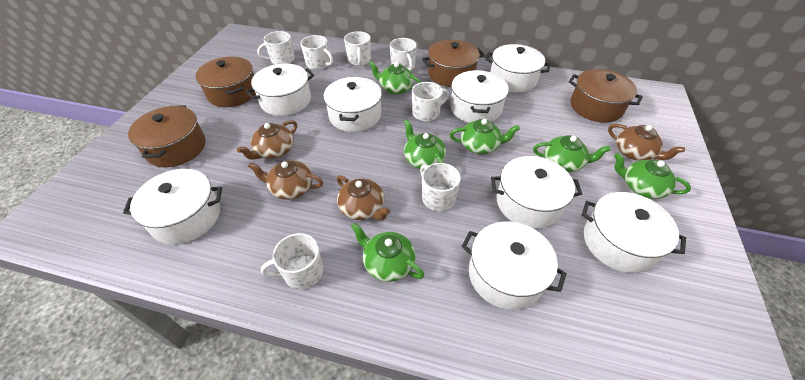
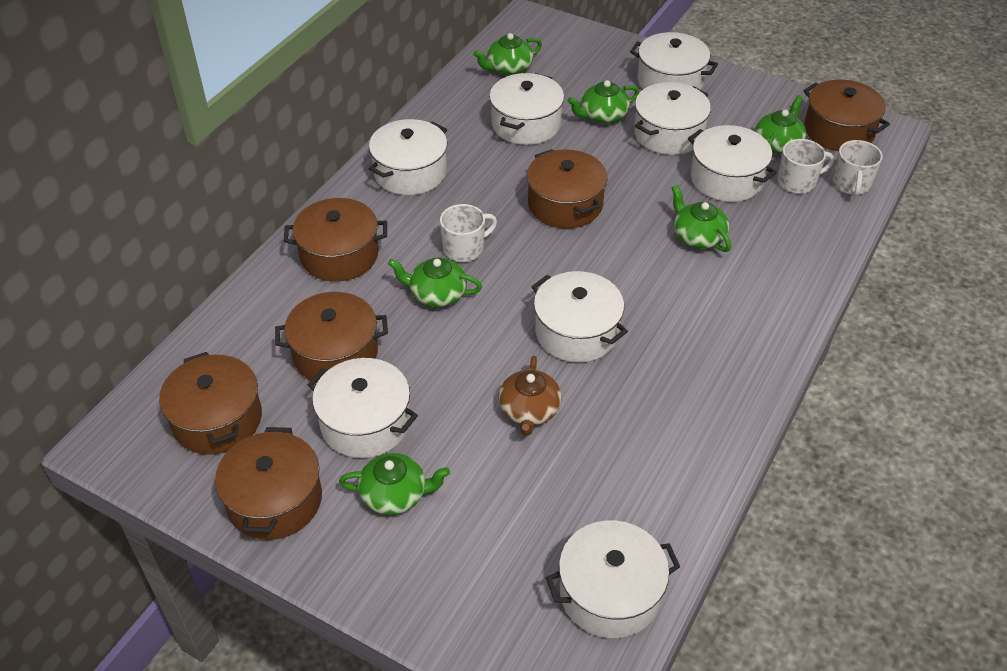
brown pot: 4 -> 6
brown teapot: 4 -> 1
white mug: 7 -> 3

